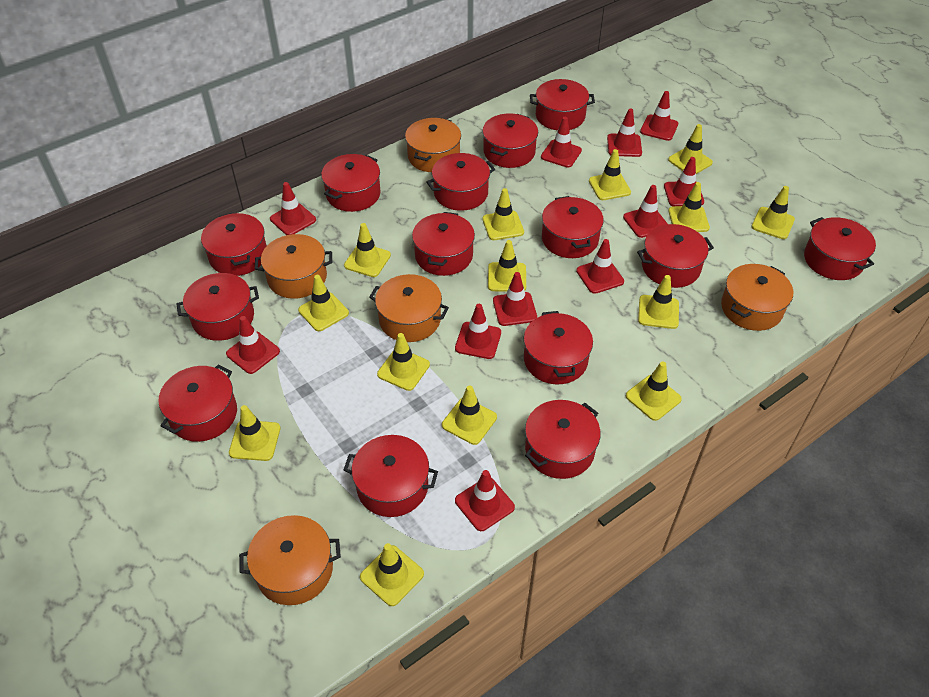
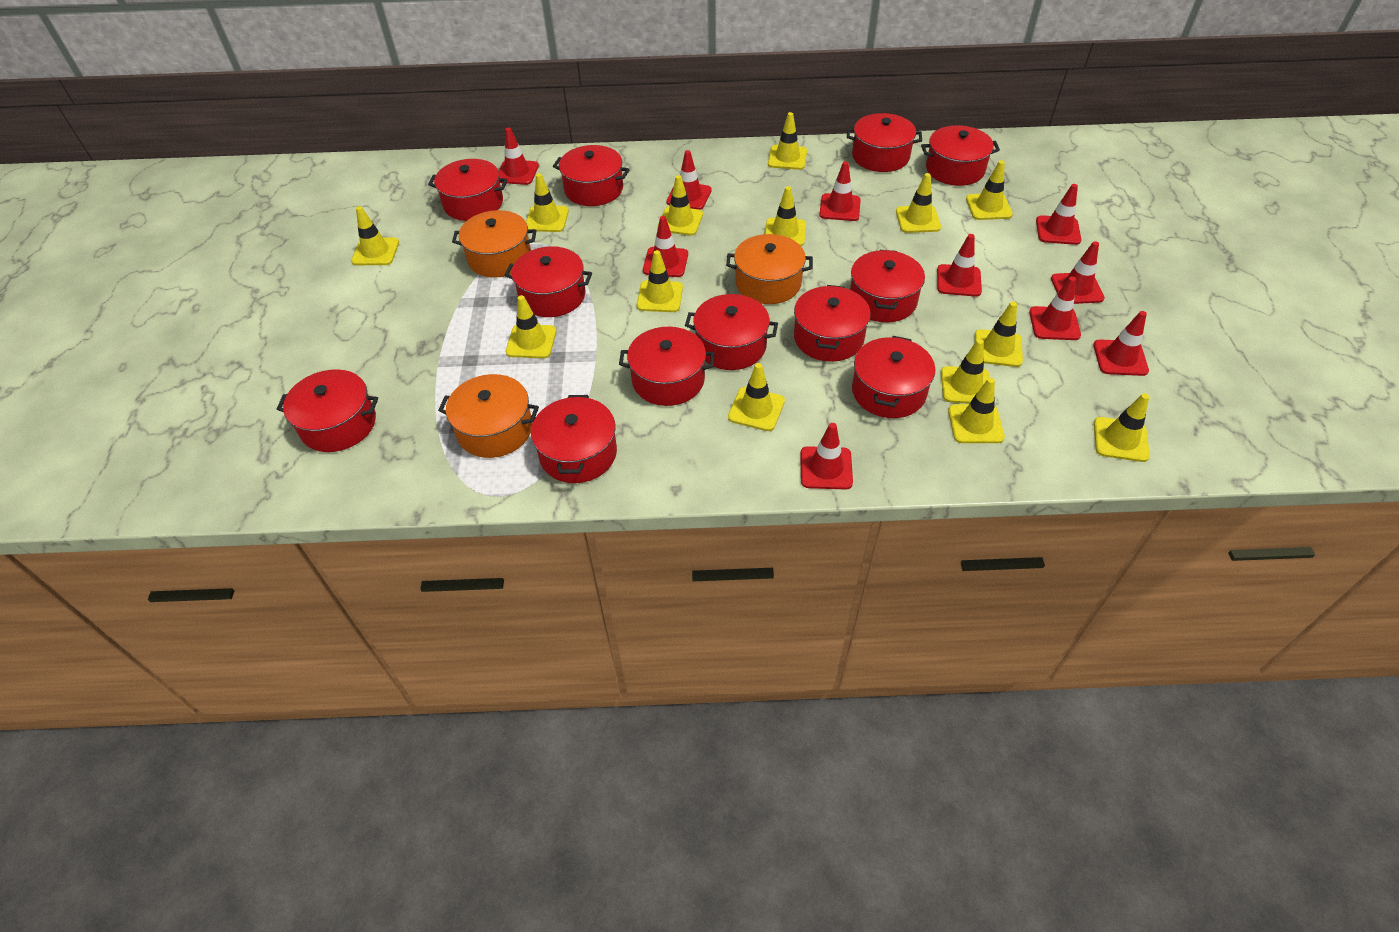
orange pot: 5 -> 3
red pot: 14 -> 12
red traffic cone: 11 -> 10

